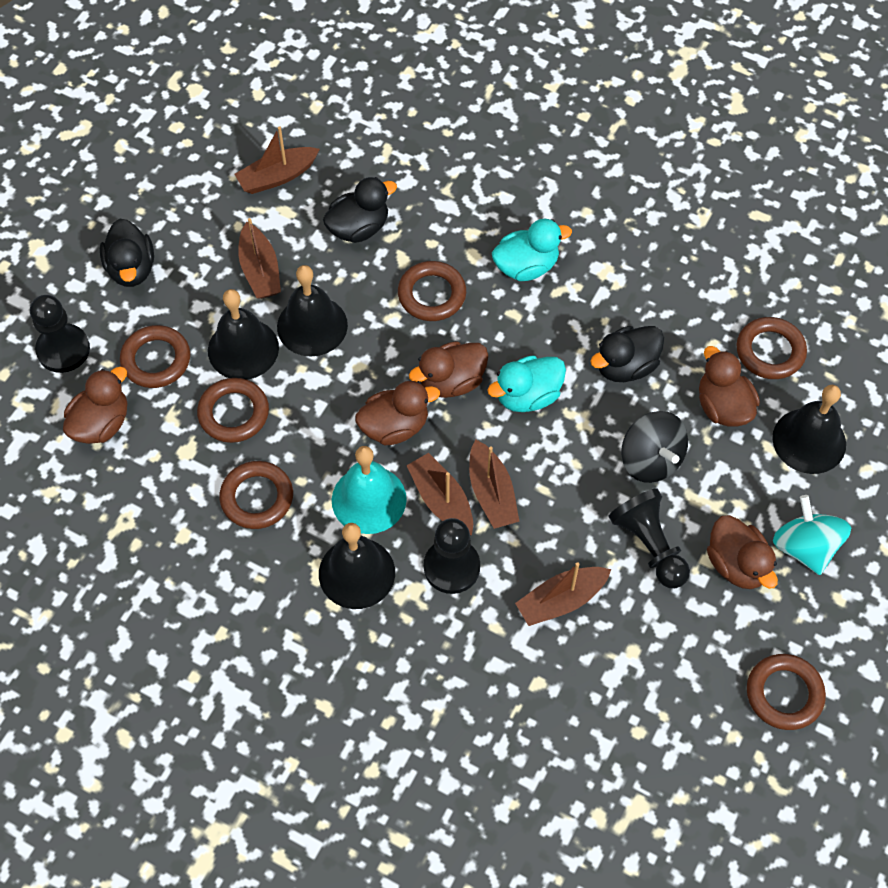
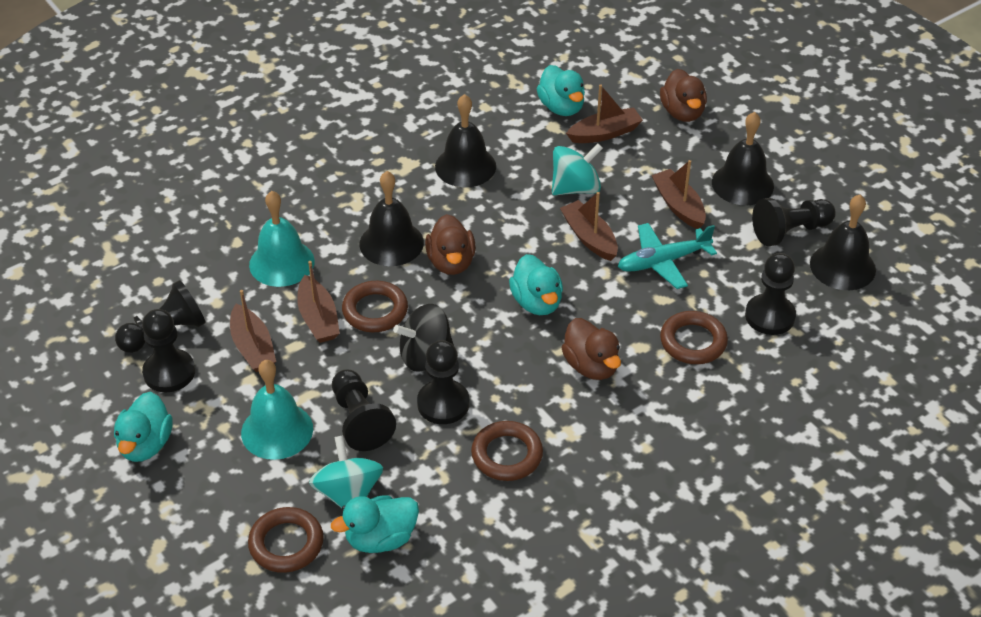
black duck: 3 -> 0
black pawn: 3 -> 6
brown duck: 5 -> 3
brown ring: 6 -> 4
turquoise bell: 1 -> 2
turquoise duck: 2 -> 4
turquoise plane: 0 -> 1
turquoise spinning top: 1 -> 2

